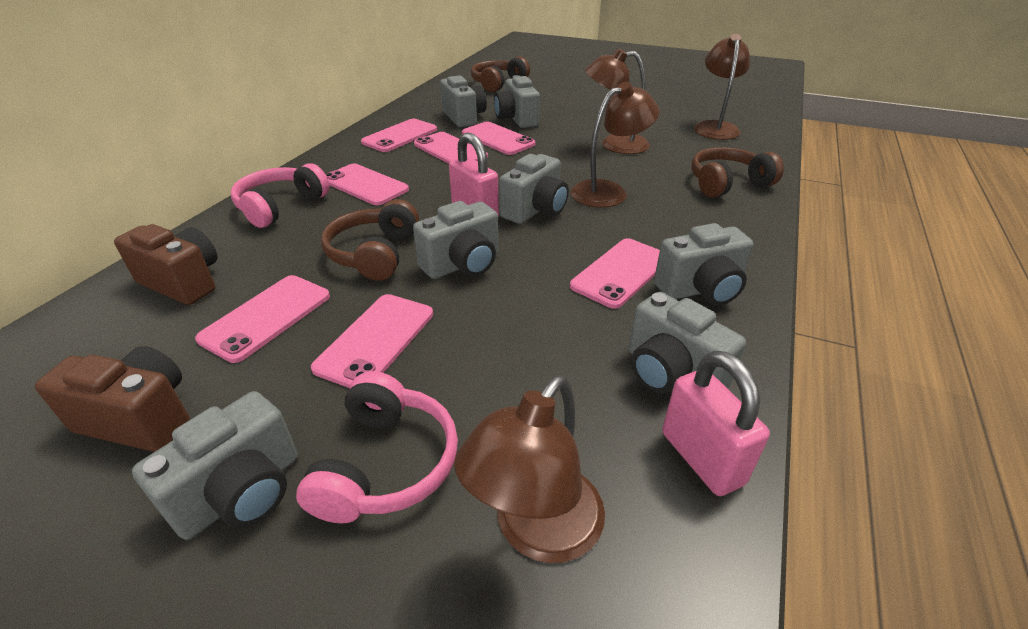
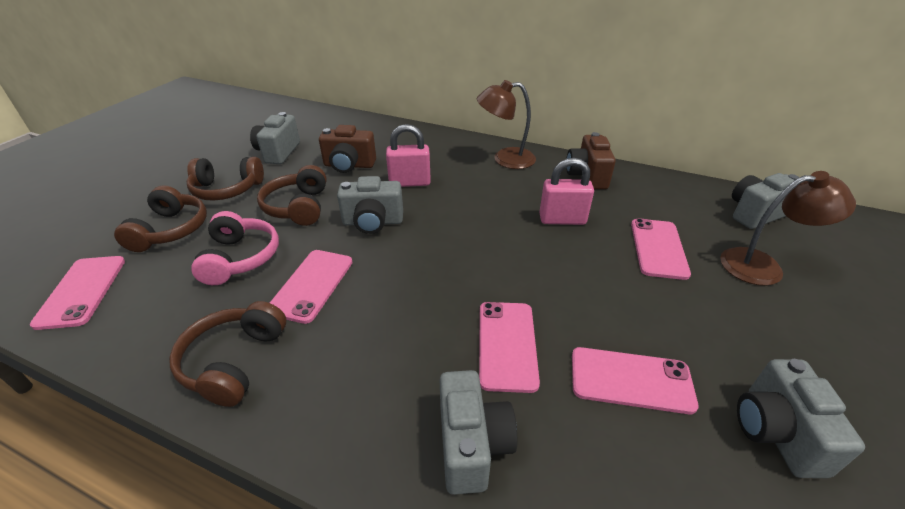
brown headphones: 3 -> 4
brown lamp: 4 -> 2
grey camera: 7 -> 5
pink headphones: 2 -> 1
pink phone: 7 -> 5

